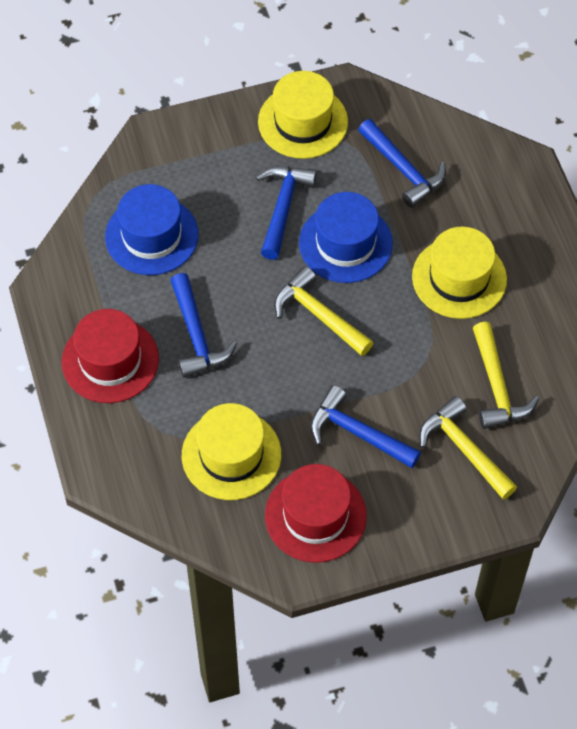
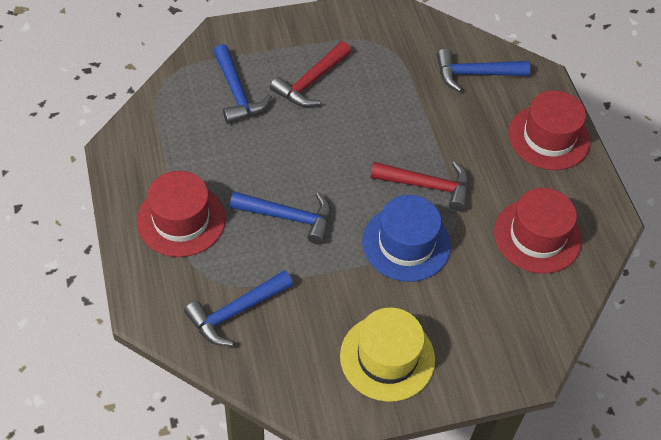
blue hat: 2 -> 1
red hammer: 0 -> 2
red hat: 2 -> 3
yellow hammer: 3 -> 0
yellow hat: 3 -> 1

